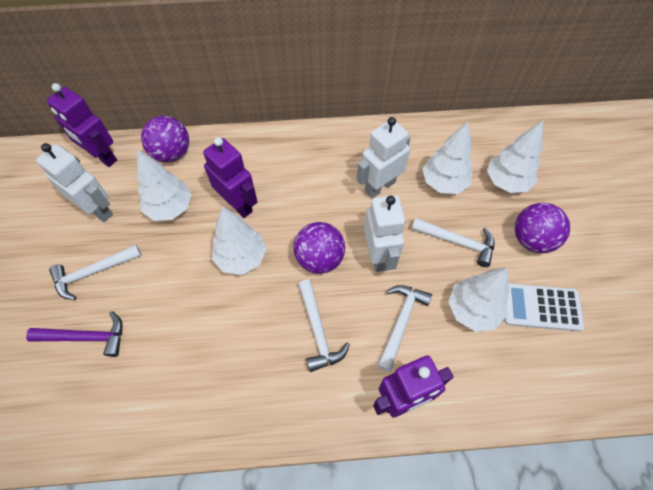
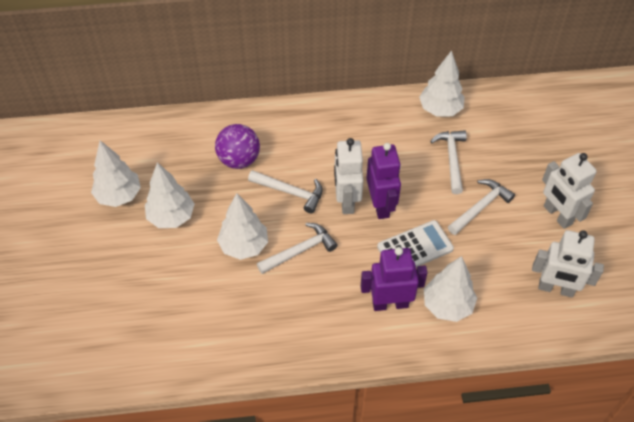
purple ball: 3 -> 1
purple hammer: 1 -> 0
purple robot: 3 -> 2

